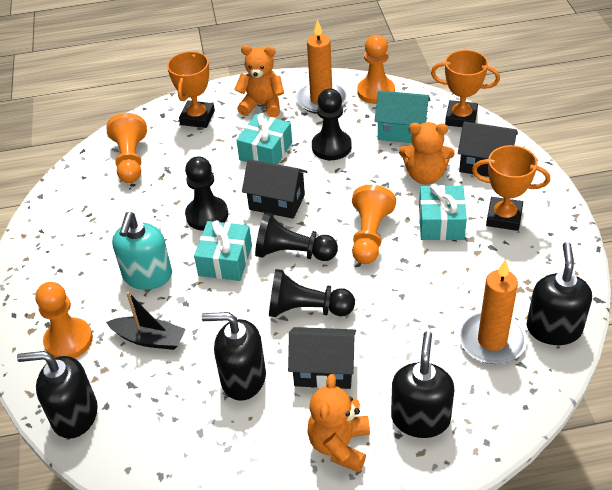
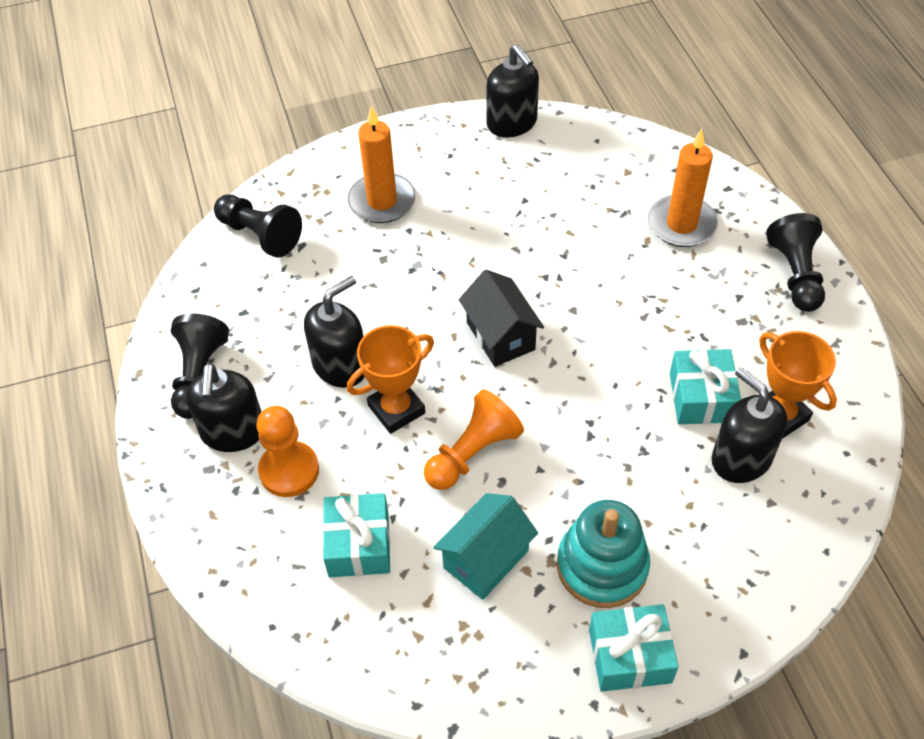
black boat: 1 -> 0
black house: 3 -> 1
black pawn: 4 -> 3
orange pawn: 4 -> 2
orange teddy bear: 3 -> 0
orange trophy: 3 -> 2
turquoise soap dispenser: 1 -> 0
turquoise stacking toy: 0 -> 1

